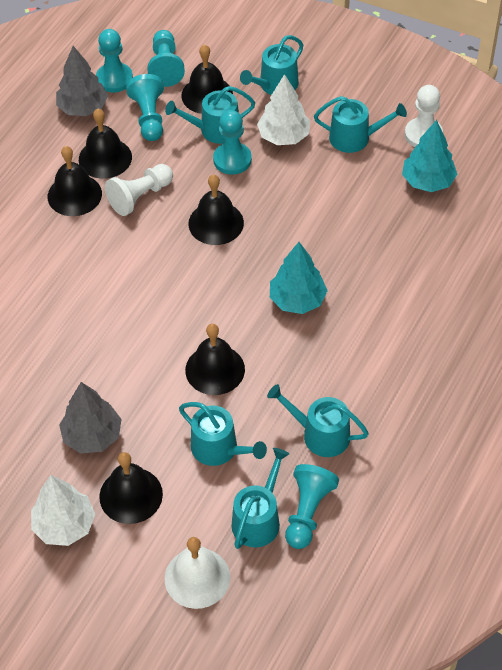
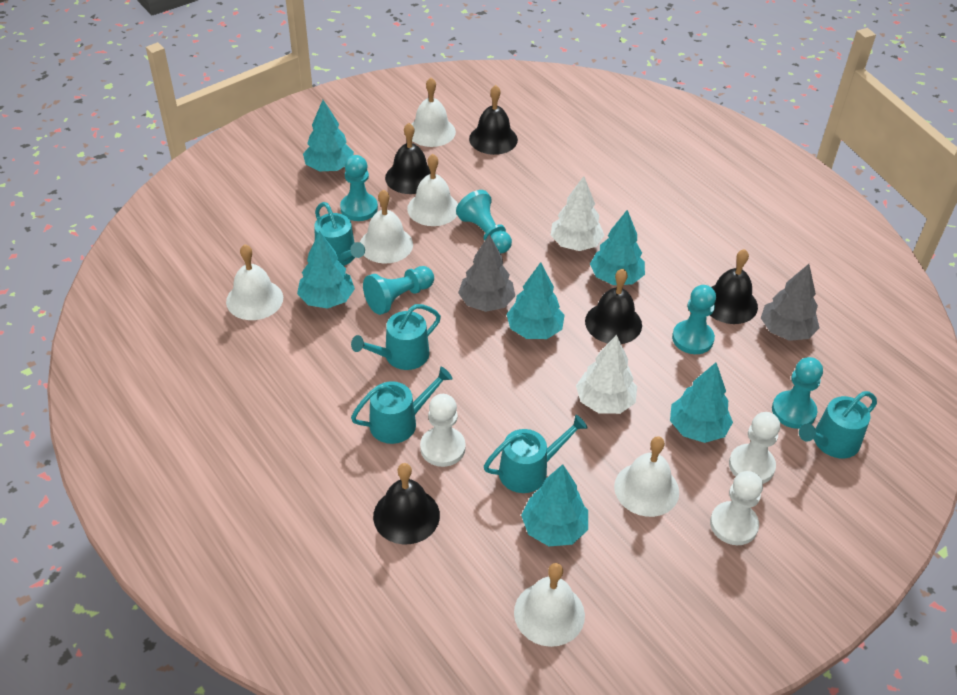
black bell: 6 -> 5
turquoise tree: 2 -> 6
turquoise watering can: 6 -> 5
white bell: 1 -> 6
white pawn: 2 -> 3

